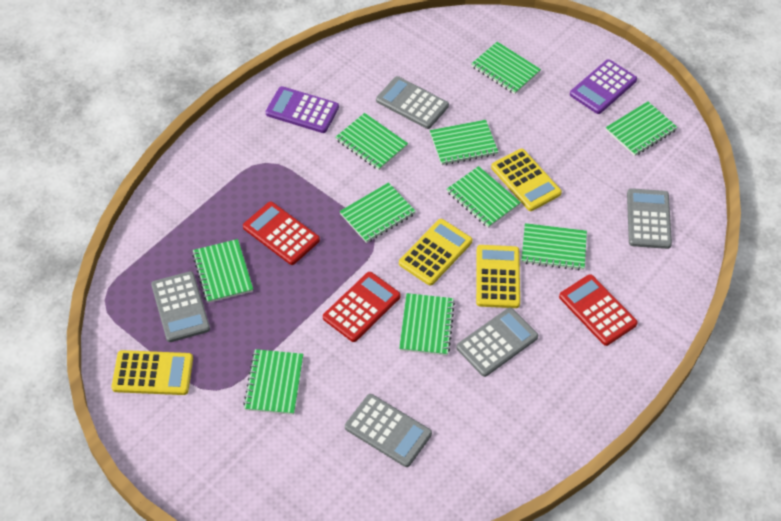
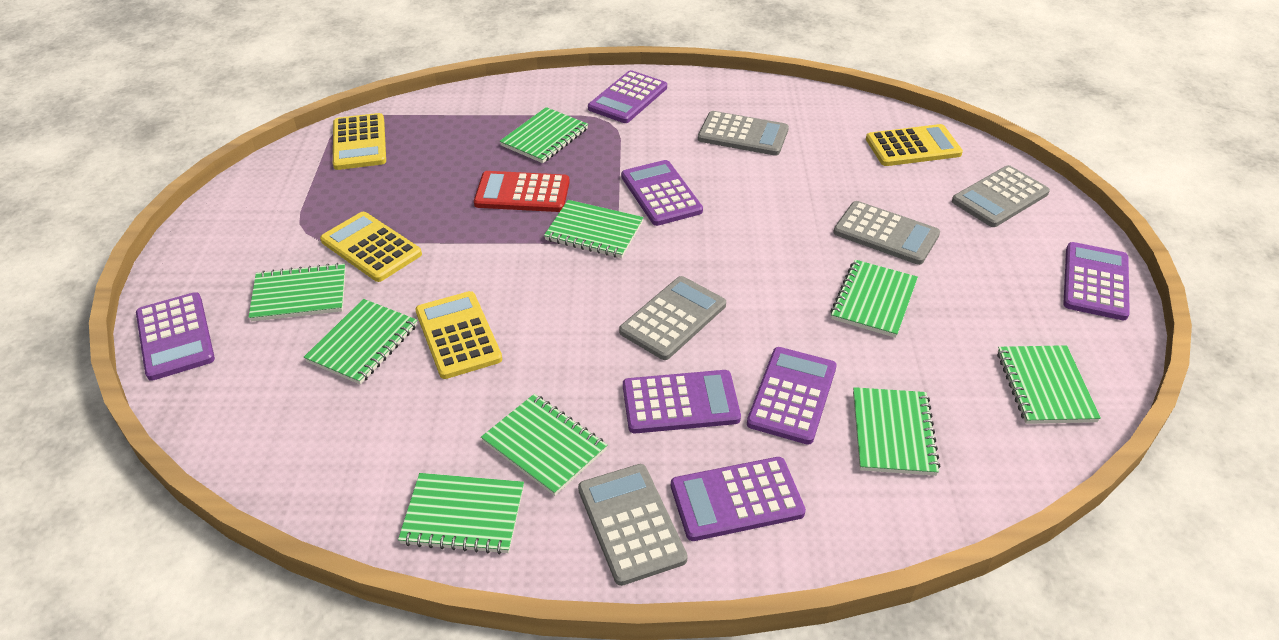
green notebook: 10 -> 9
purple calculator: 2 -> 7
red calculator: 3 -> 1

